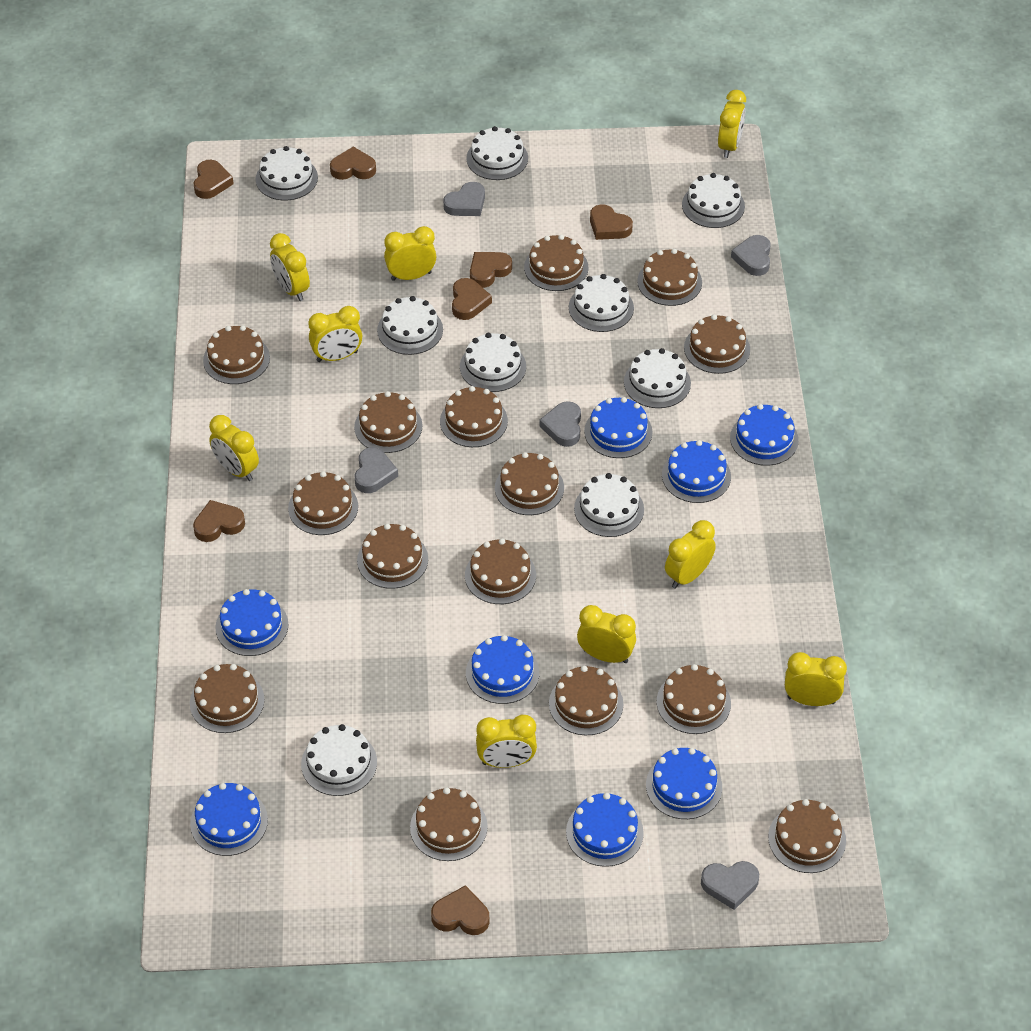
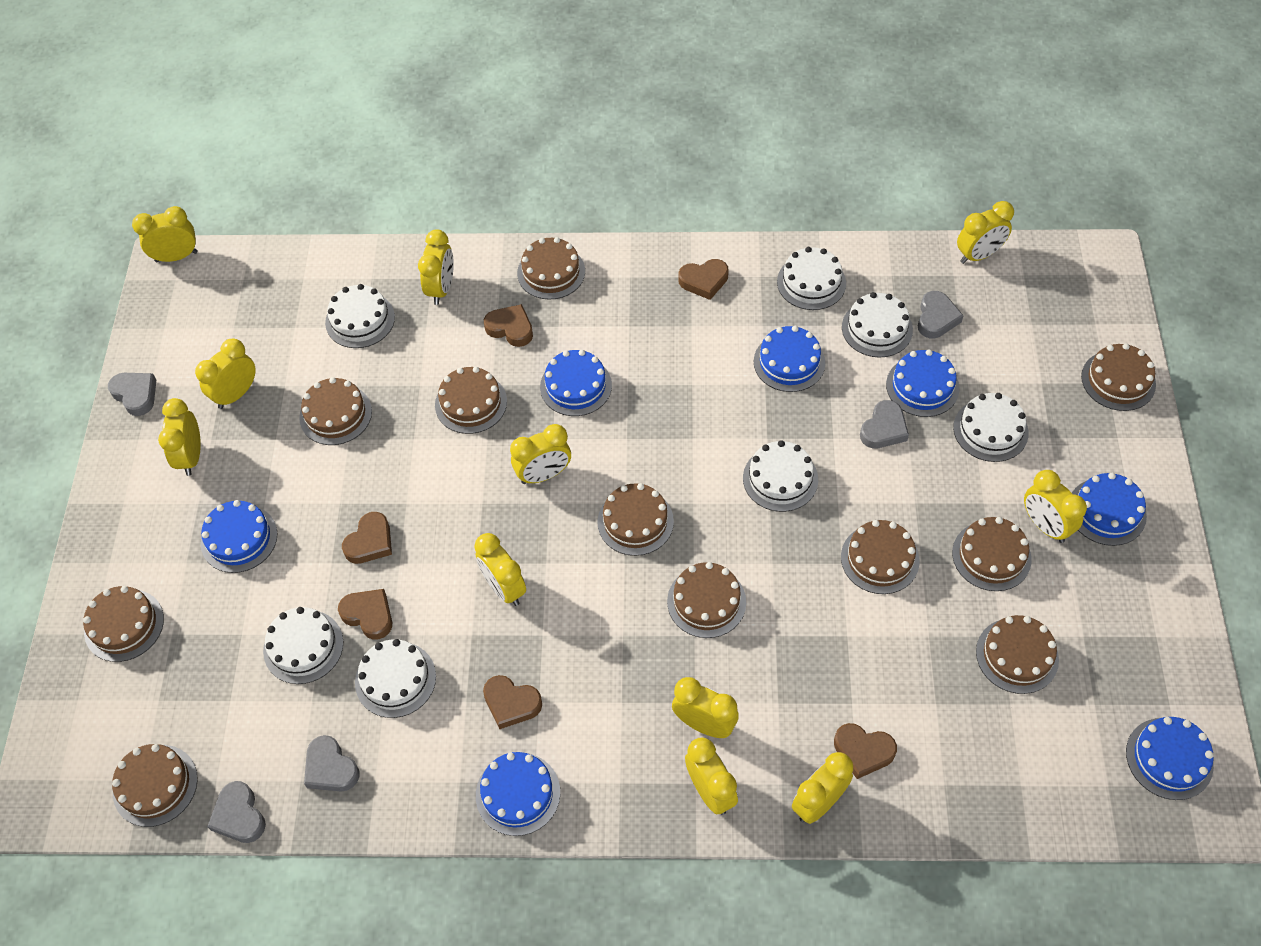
blue cake: 8 -> 7
brown cake: 15 -> 11
brown heart: 7 -> 6
white cake: 9 -> 7
yellow clock: 9 -> 11

